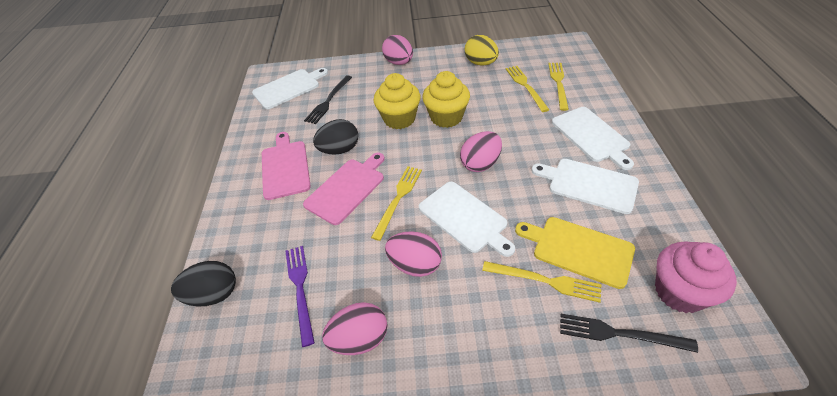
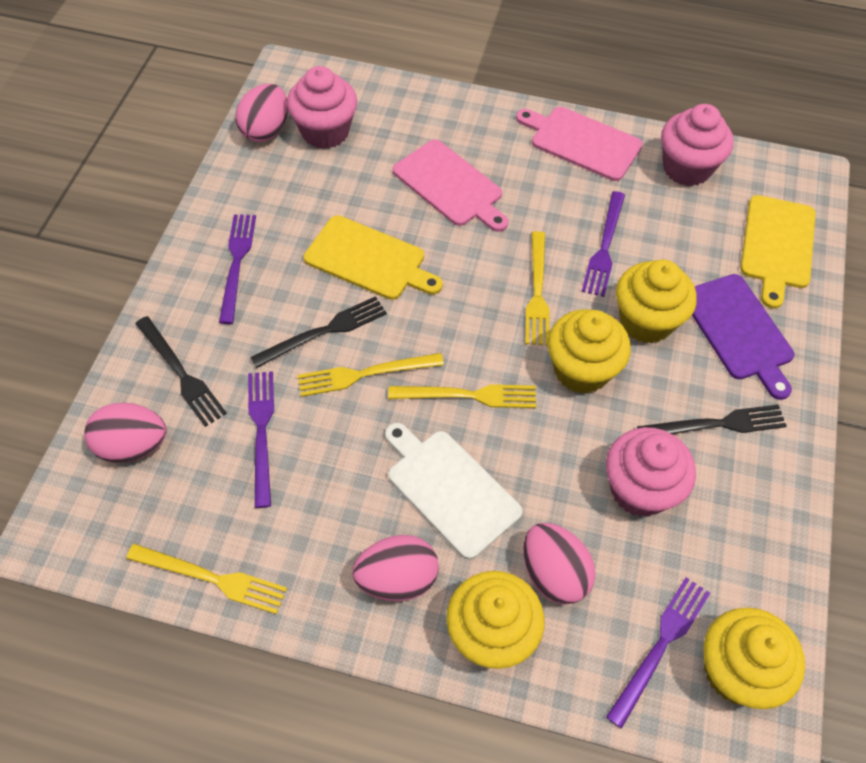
black egg: 2 -> 0
black fork: 2 -> 3
pink cupcake: 1 -> 3
purple cutting board: 0 -> 1
purple fork: 1 -> 4
white cutting board: 4 -> 1
yellow cupcake: 2 -> 4
yellow cutting board: 1 -> 2
yellow egg: 1 -> 0

